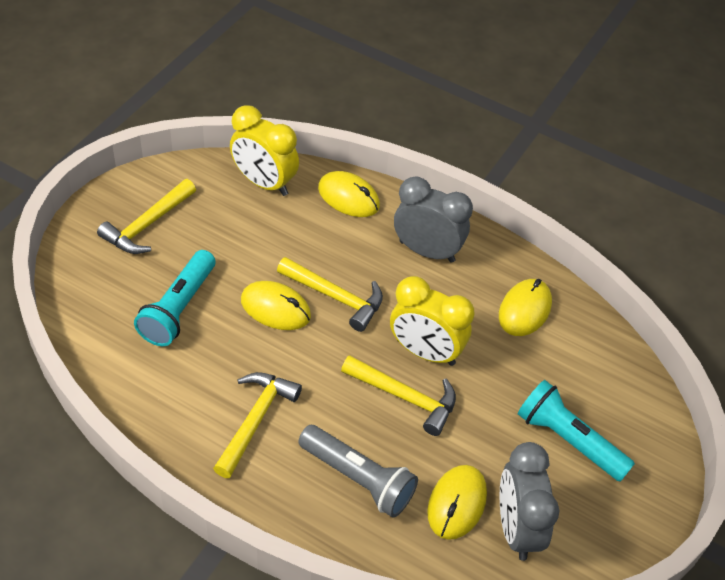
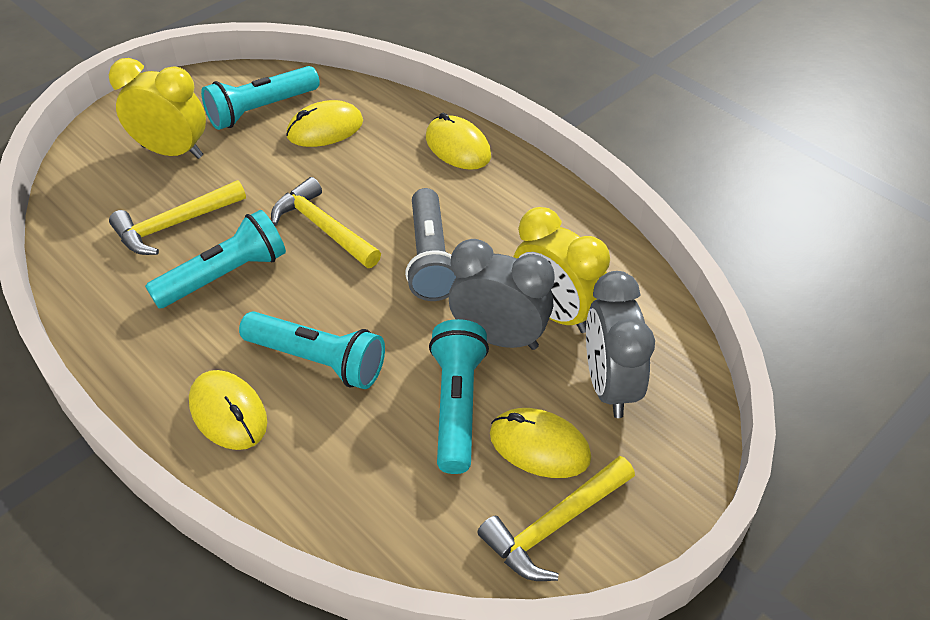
turquoise flashlight: 2 -> 4
yellow hammer: 4 -> 3

